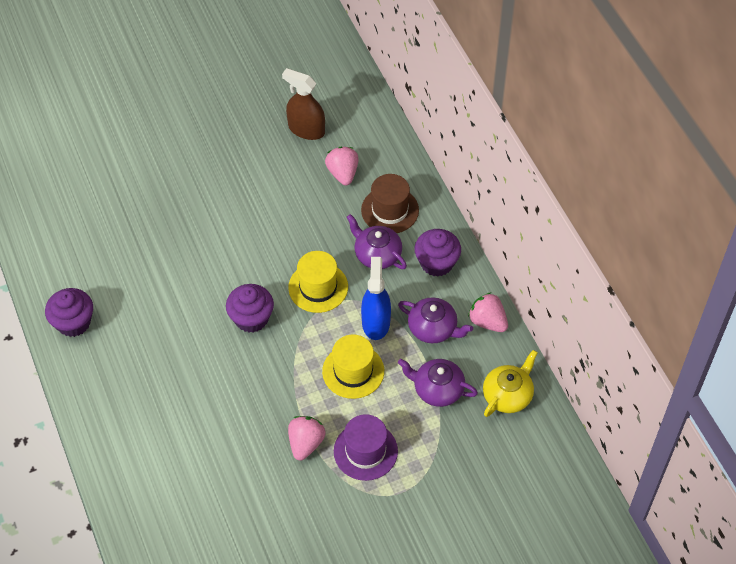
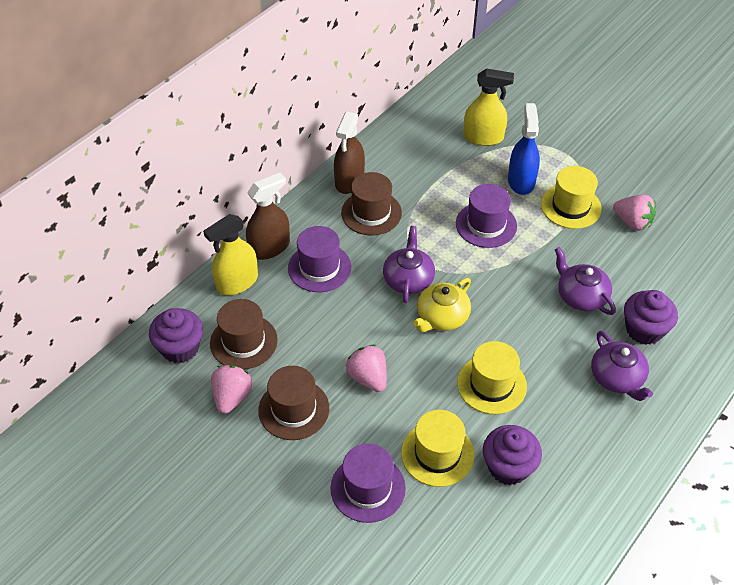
brown hat: 1 -> 3
brown spray bottle: 1 -> 2
purple hat: 1 -> 3
yellow hat: 2 -> 3
yellow spray bottle: 0 -> 2

